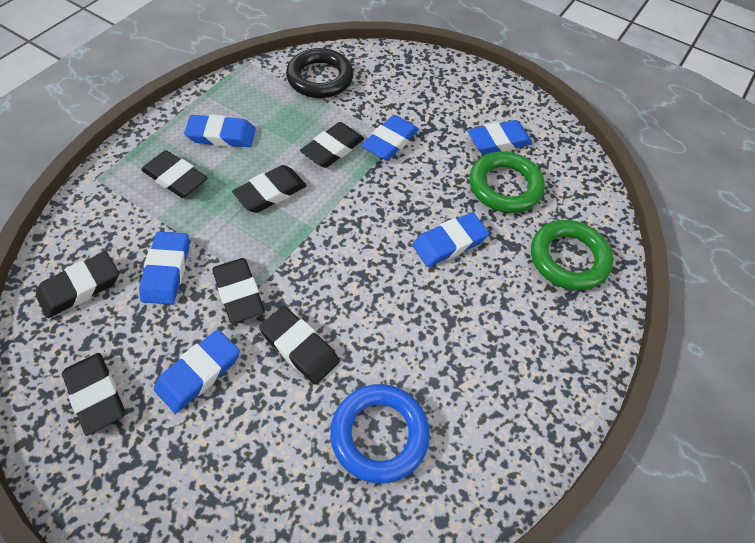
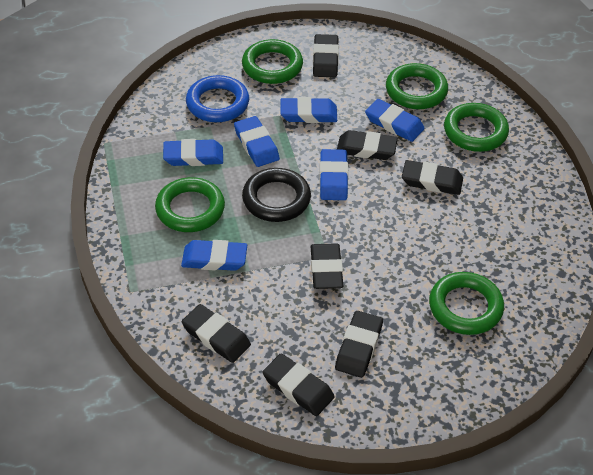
green ring: 2 -> 5

